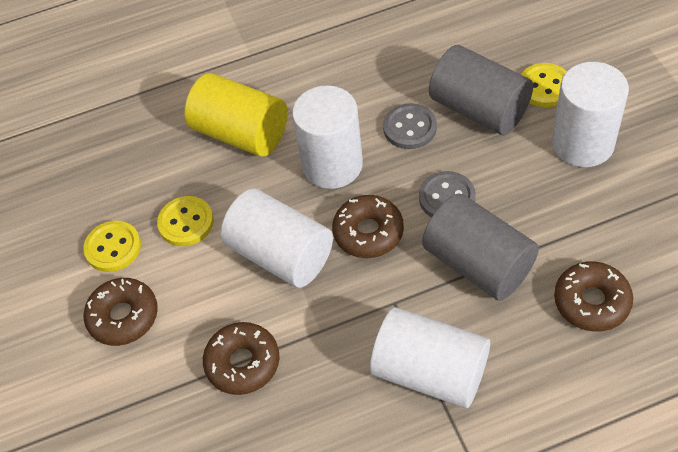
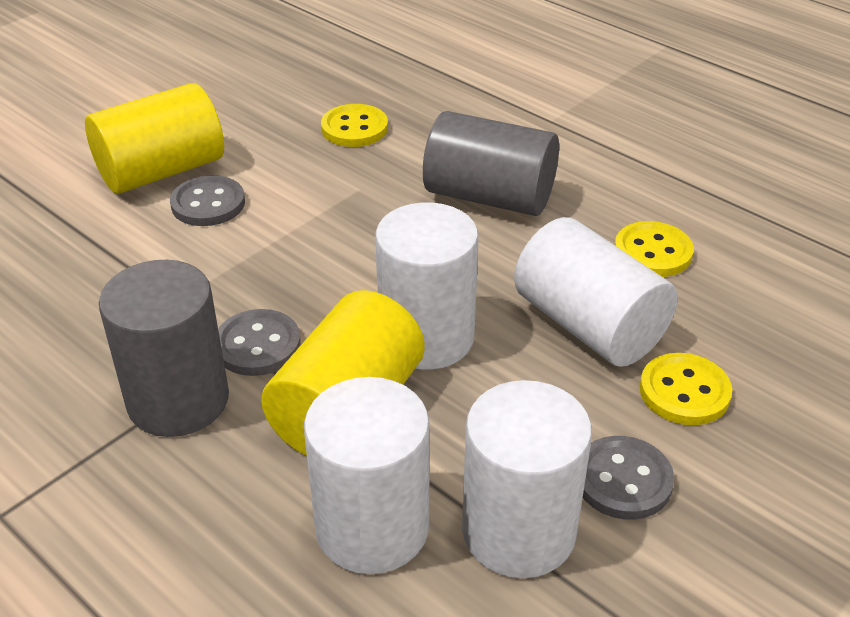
brown donut: 4 -> 0
grey button: 2 -> 3
yellow cylinder: 1 -> 2

